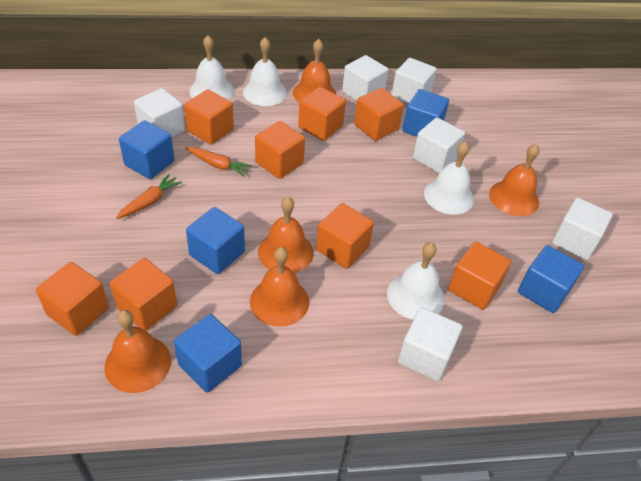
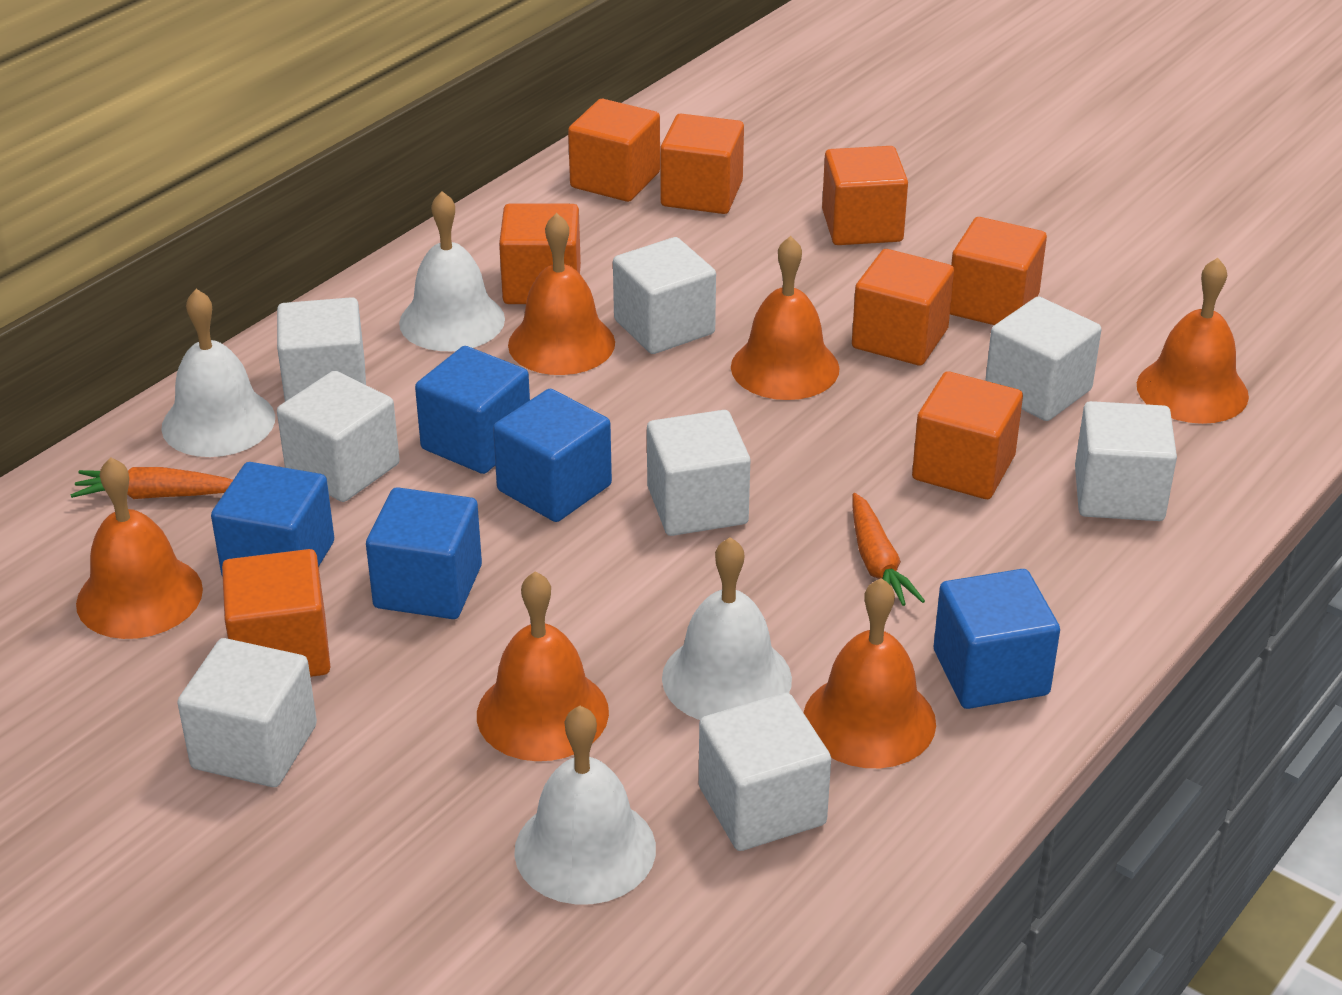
orange bell: 5 -> 6
white cube: 6 -> 8

